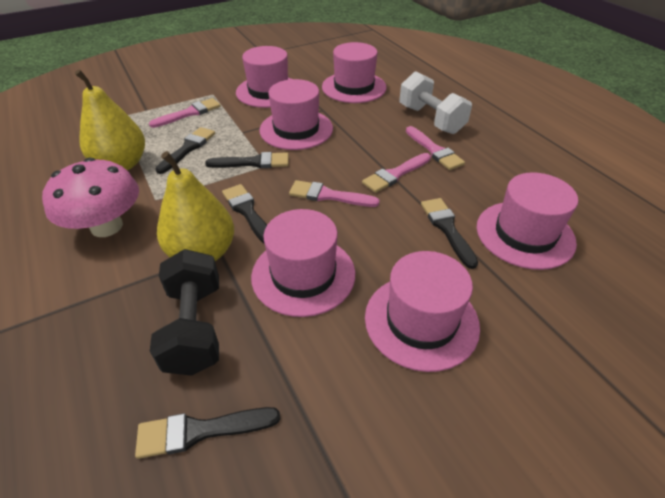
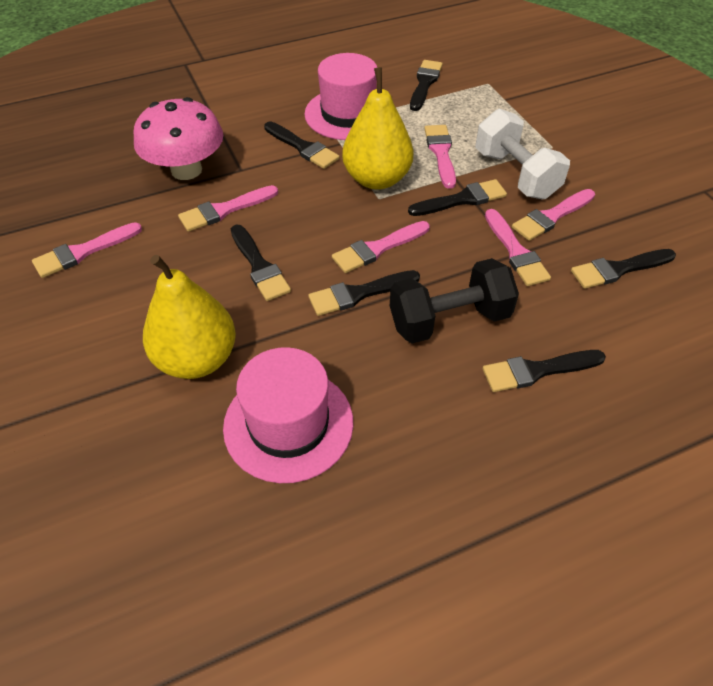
black brush: 5 -> 7
pink brush: 4 -> 6
pink hat: 6 -> 2

